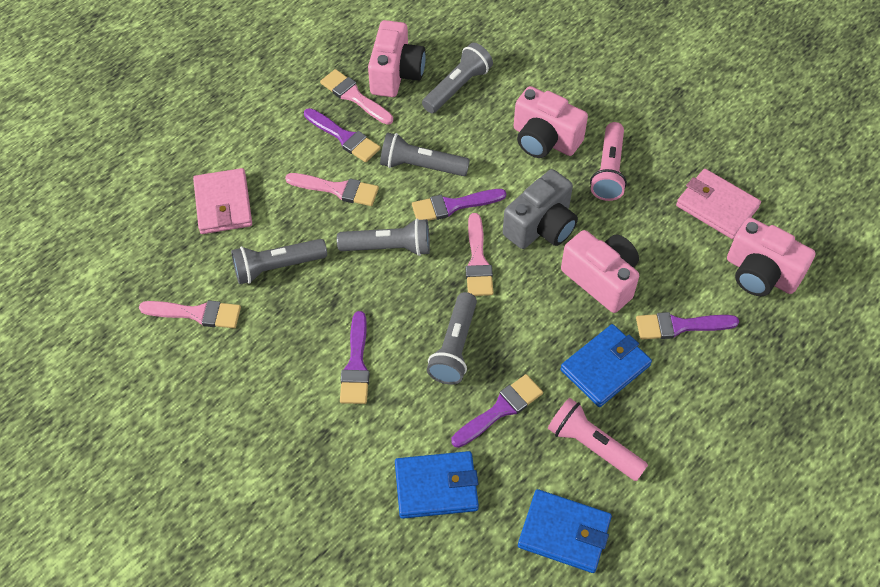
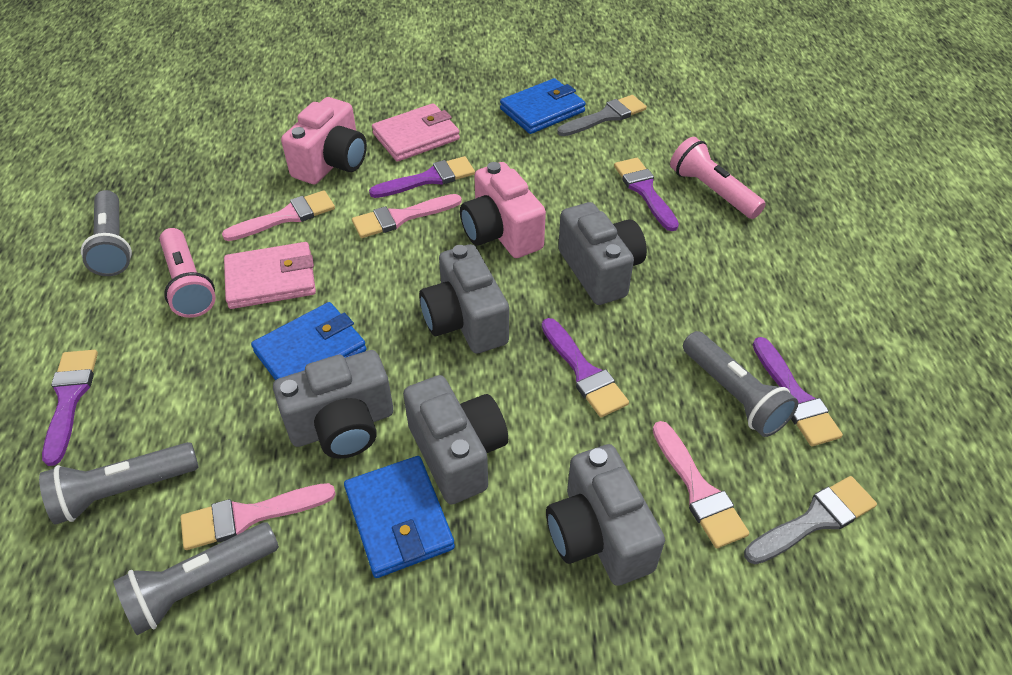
grey brush: 0 -> 2
grey camera: 1 -> 5
grey flashlight: 5 -> 4
pink camera: 4 -> 2

